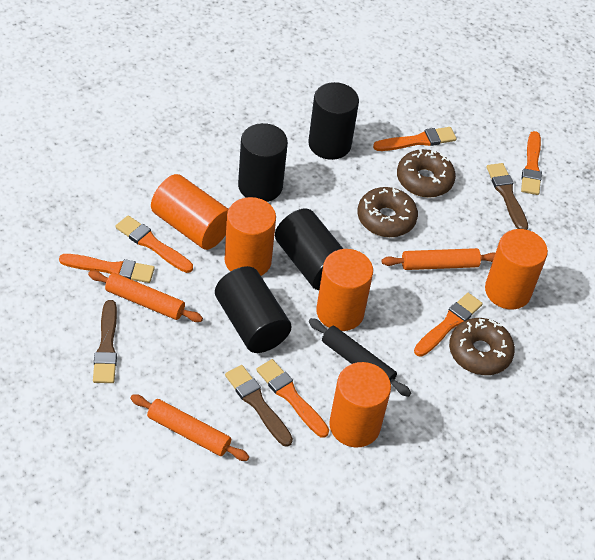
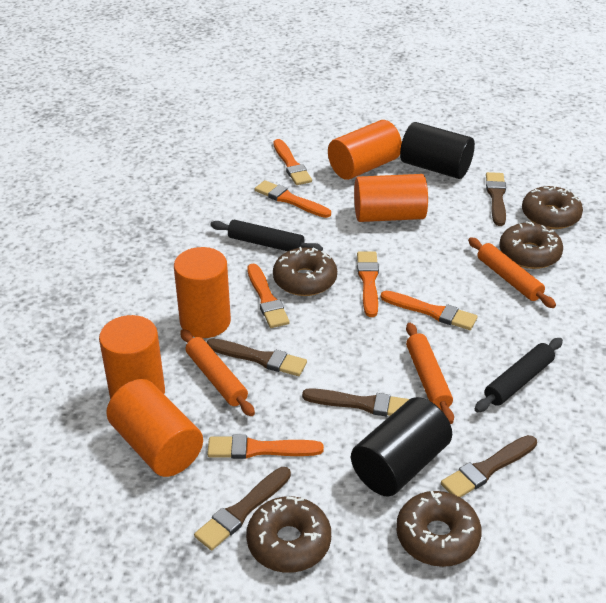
black cylinder: 4 -> 2
black rolling pin: 1 -> 2
brown brush: 3 -> 5
brown donut: 3 -> 5

